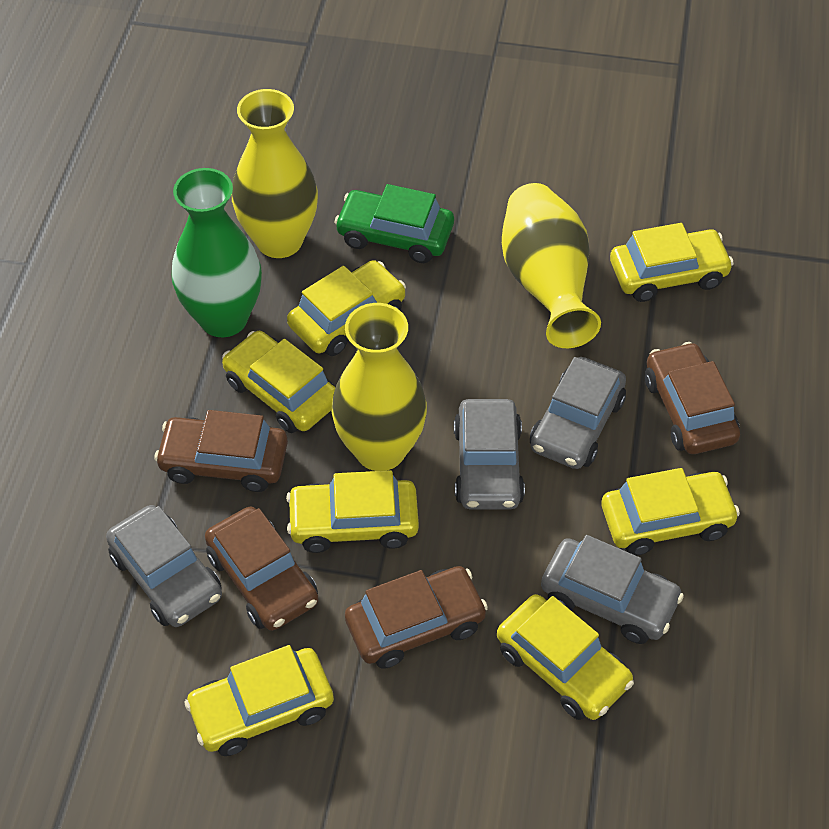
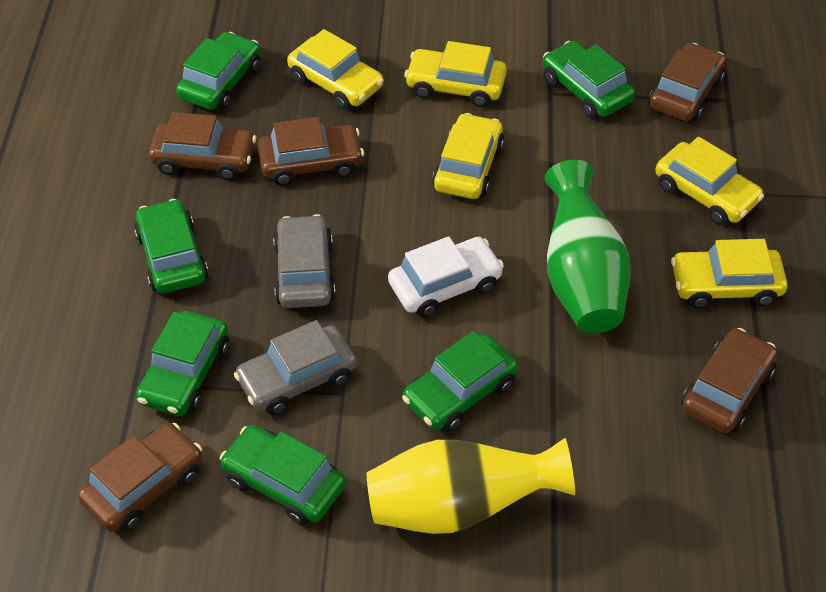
brown car: 4 -> 5
green car: 1 -> 6
grey car: 4 -> 2
white car: 0 -> 1
yellow car: 7 -> 5
yellow vase: 3 -> 1

